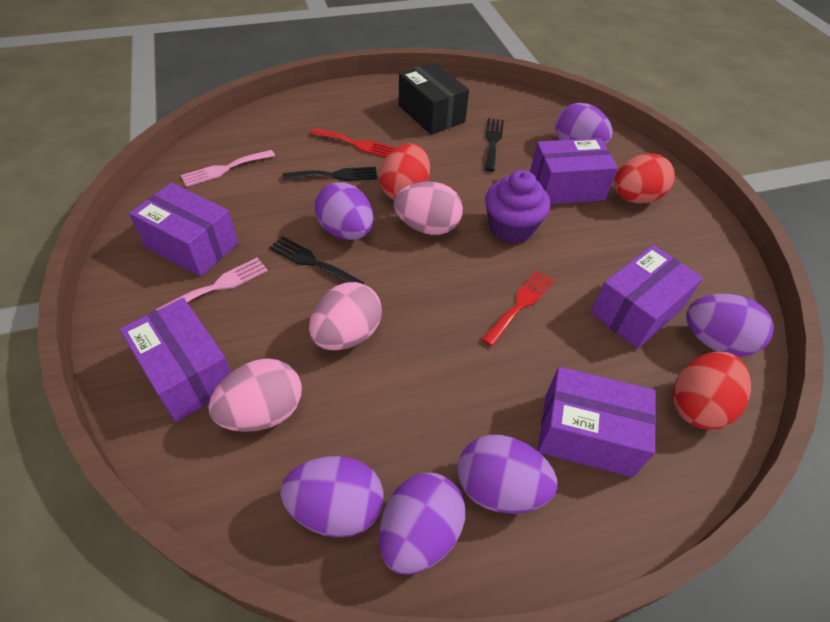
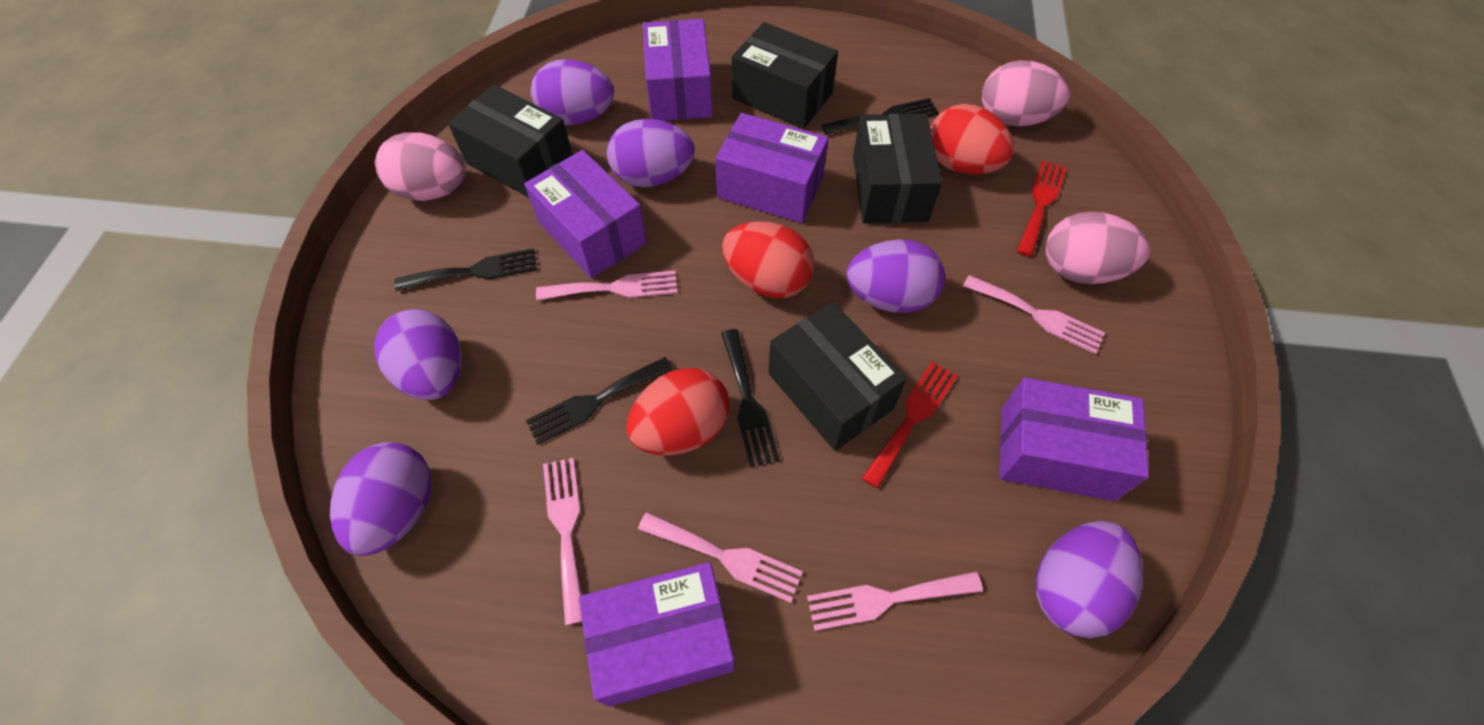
black box: 1 -> 4
black fork: 3 -> 4
pink fork: 2 -> 5
purple cupcake: 1 -> 0

